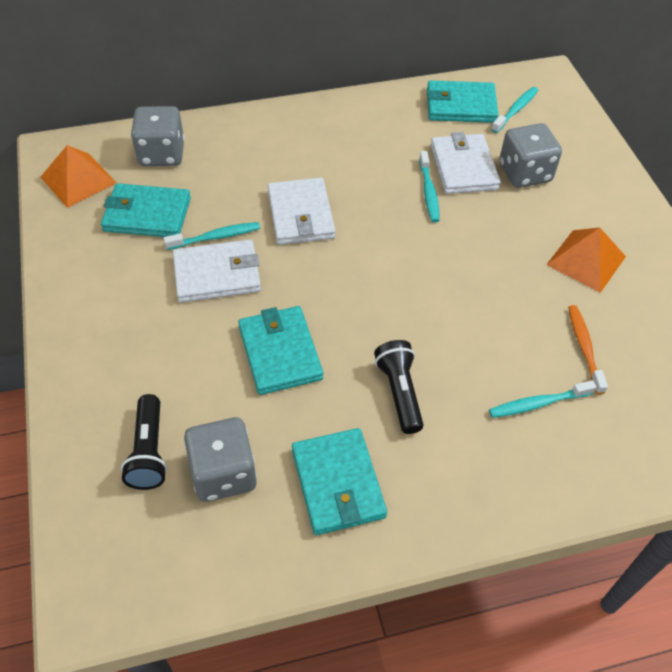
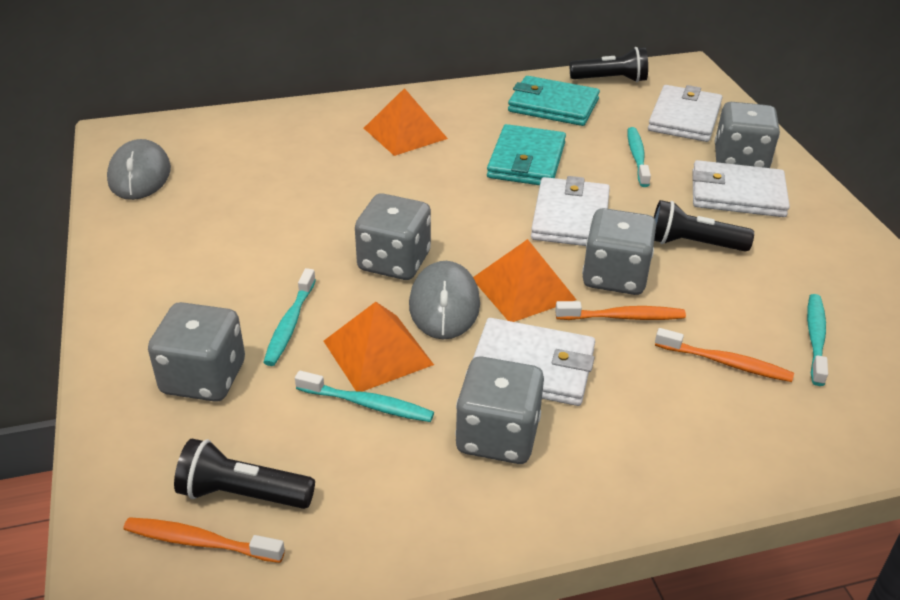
black flashlight: 2 -> 3
grey dice: 3 -> 5
grey mouse: 0 -> 2
orange pyramid: 2 -> 3
orange toothbrush: 1 -> 3
turquoise wallet: 4 -> 2
white wallet: 3 -> 4

